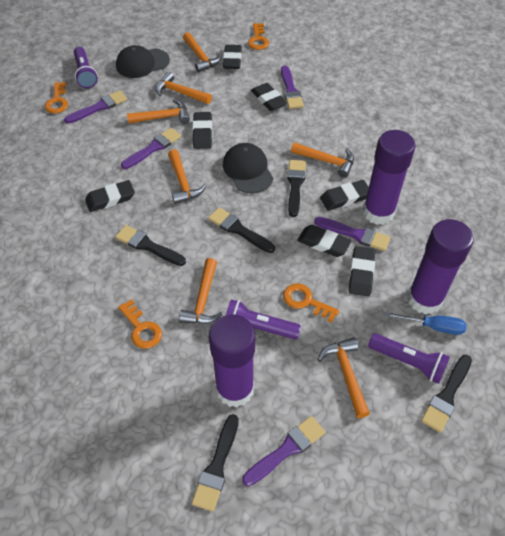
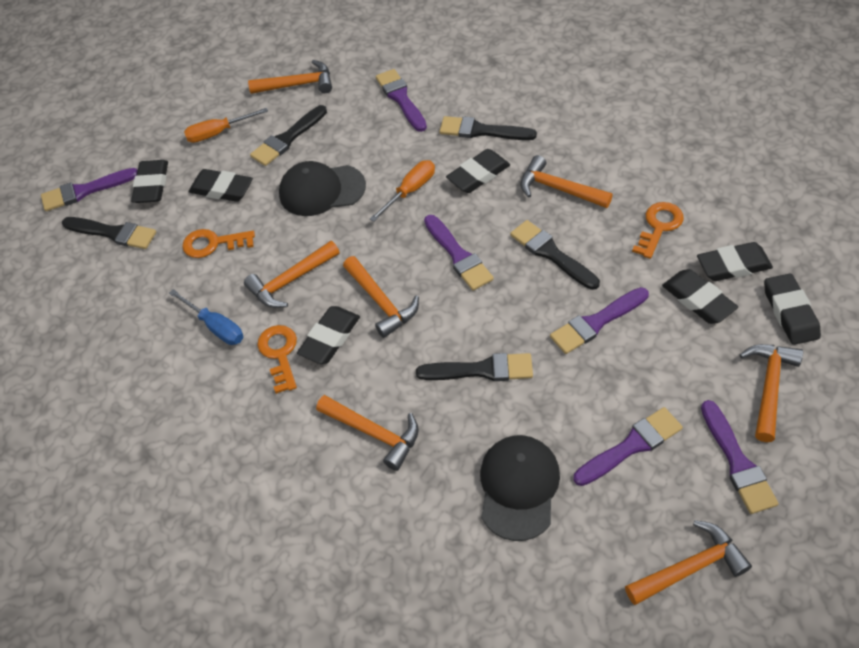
orange key: 4 -> 3
orange screwdriver: 0 -> 2
purple brush: 5 -> 6
purple flashlight: 3 -> 0
purple glue stick: 3 -> 0

